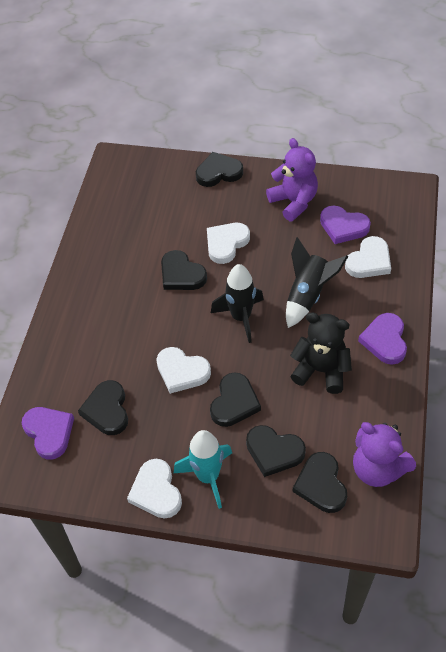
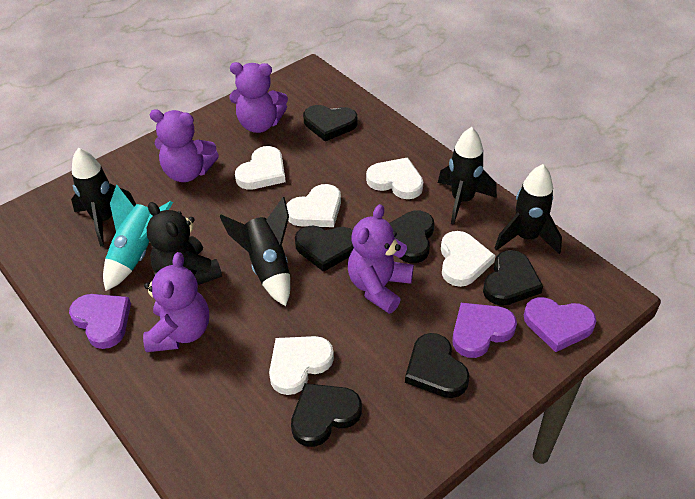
black rocket: 2 -> 4
purple teddy bear: 2 -> 4
white heart: 4 -> 5

